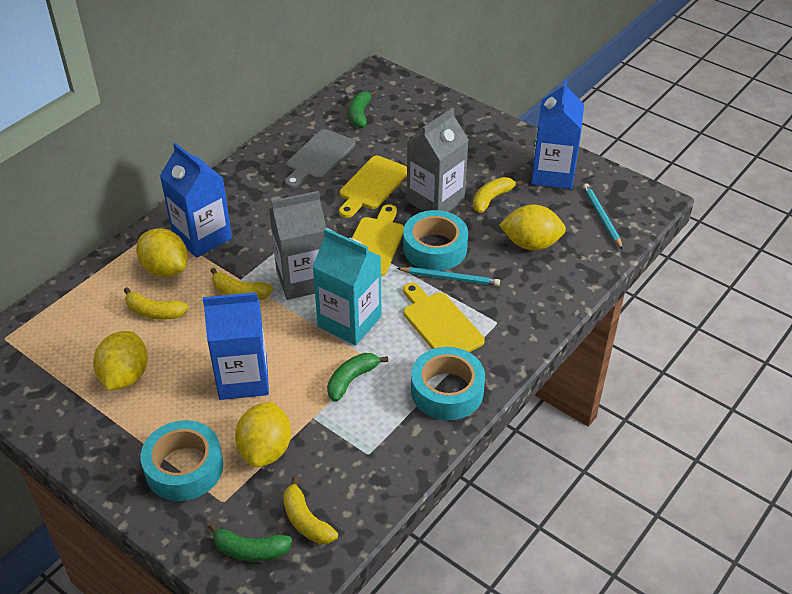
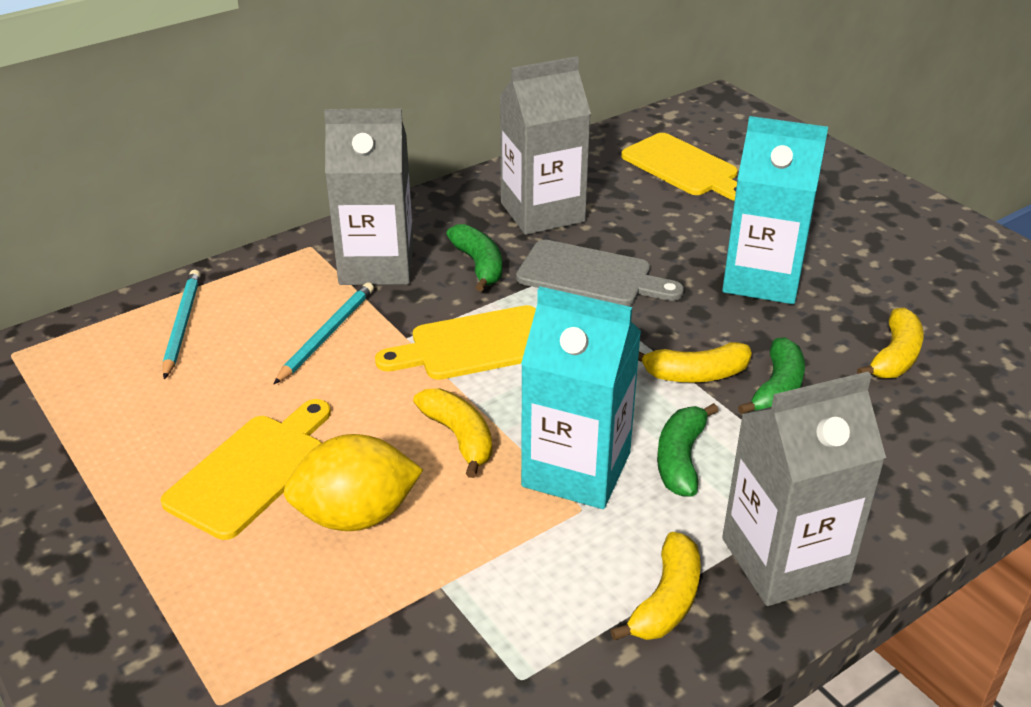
blue carton: 3 -> 0
grey carton: 2 -> 3
turquoise carton: 1 -> 2
turquoise tape: 3 -> 0
yellow lemon: 4 -> 1

